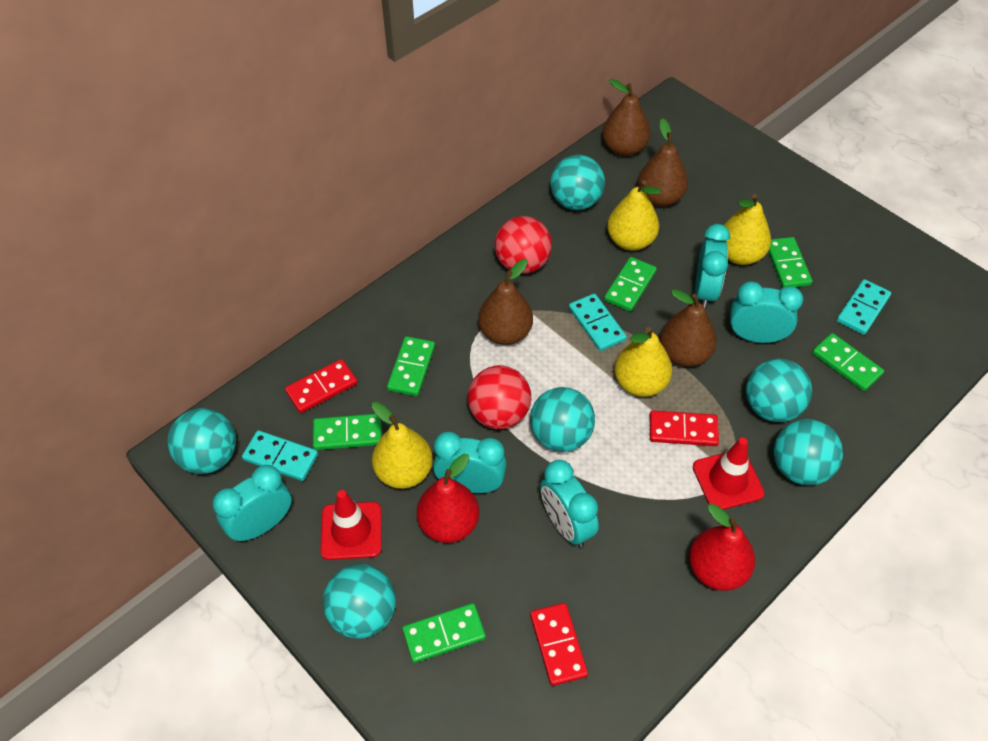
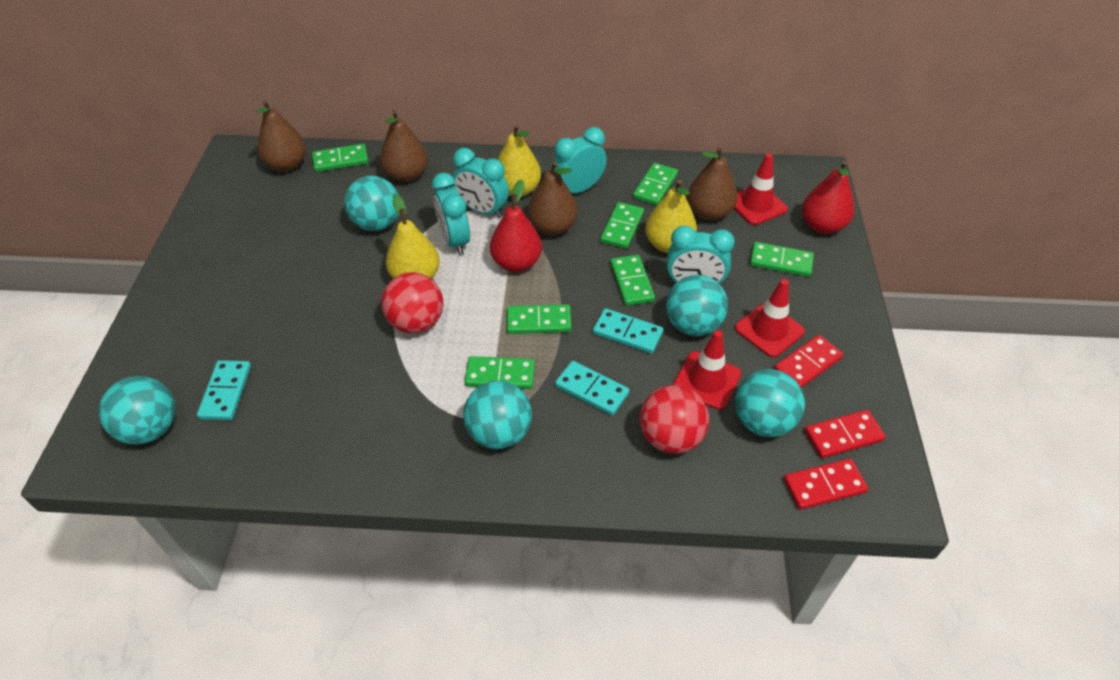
green domino: 6 -> 7
red traffic cone: 2 -> 3
turquoise ball: 6 -> 5
turquoise clock: 5 -> 4
yellow pear: 4 -> 3

